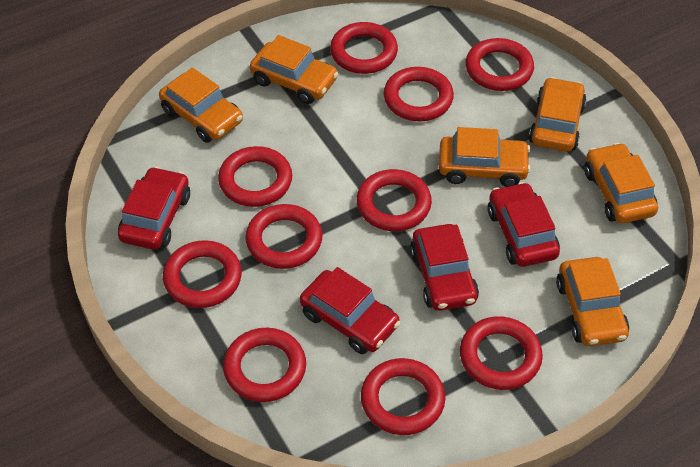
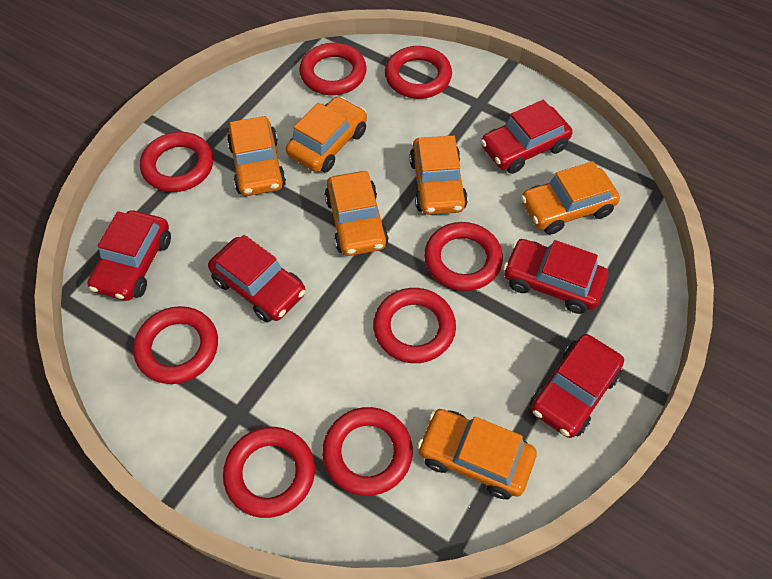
red car: 4 -> 5
red ring: 10 -> 8

